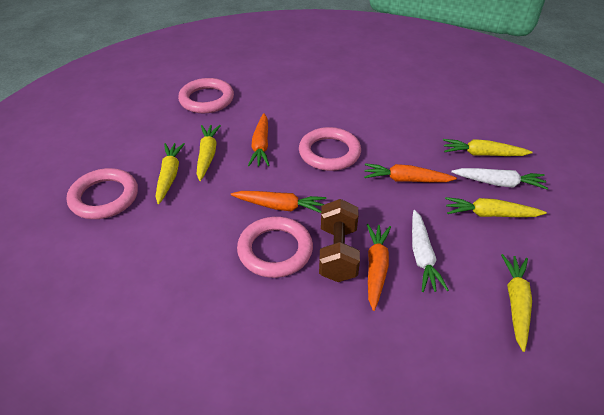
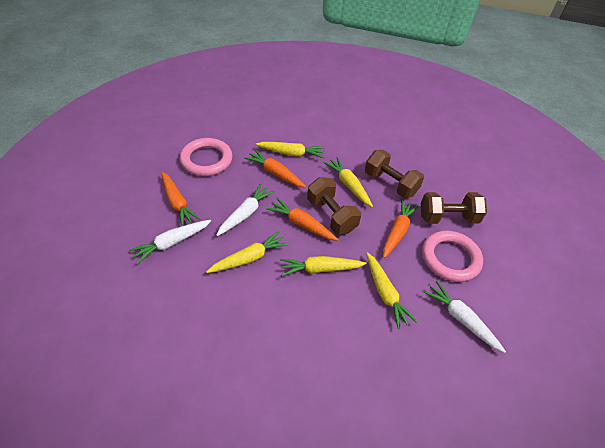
brown dumbbell: 1 -> 3
pink ring: 4 -> 2
white carrot: 2 -> 3

